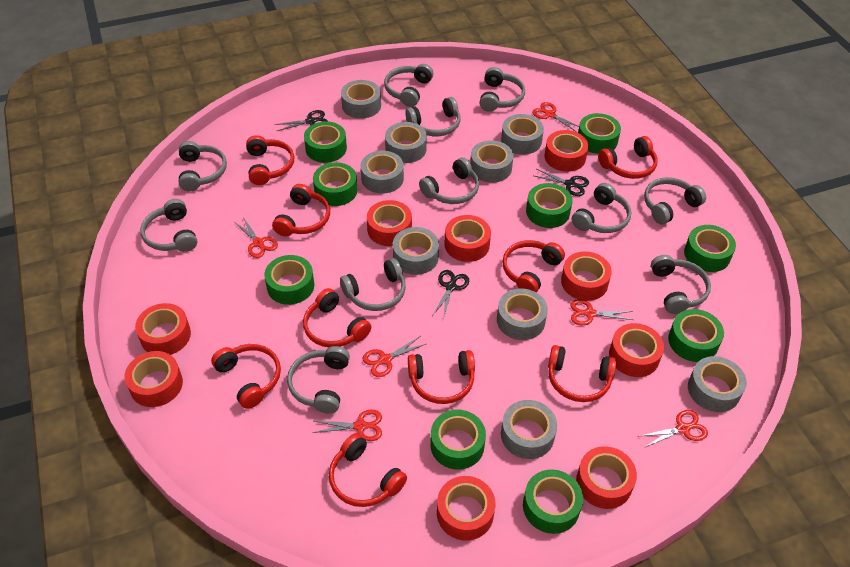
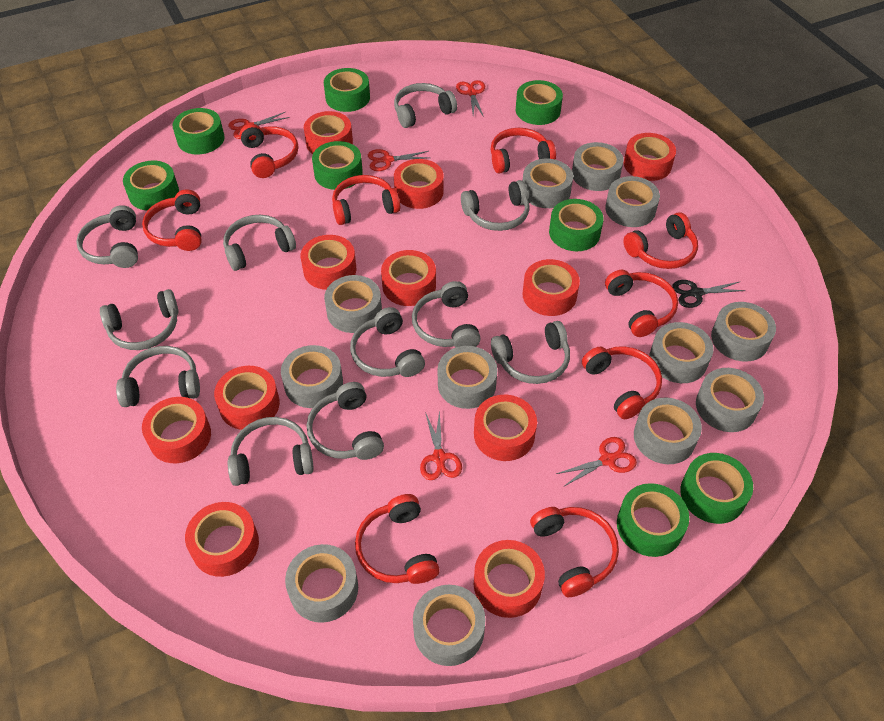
black scissors: 3 -> 1
green tape: 9 -> 8
grey tape: 9 -> 12
red scissors: 6 -> 5
red tape: 9 -> 11

